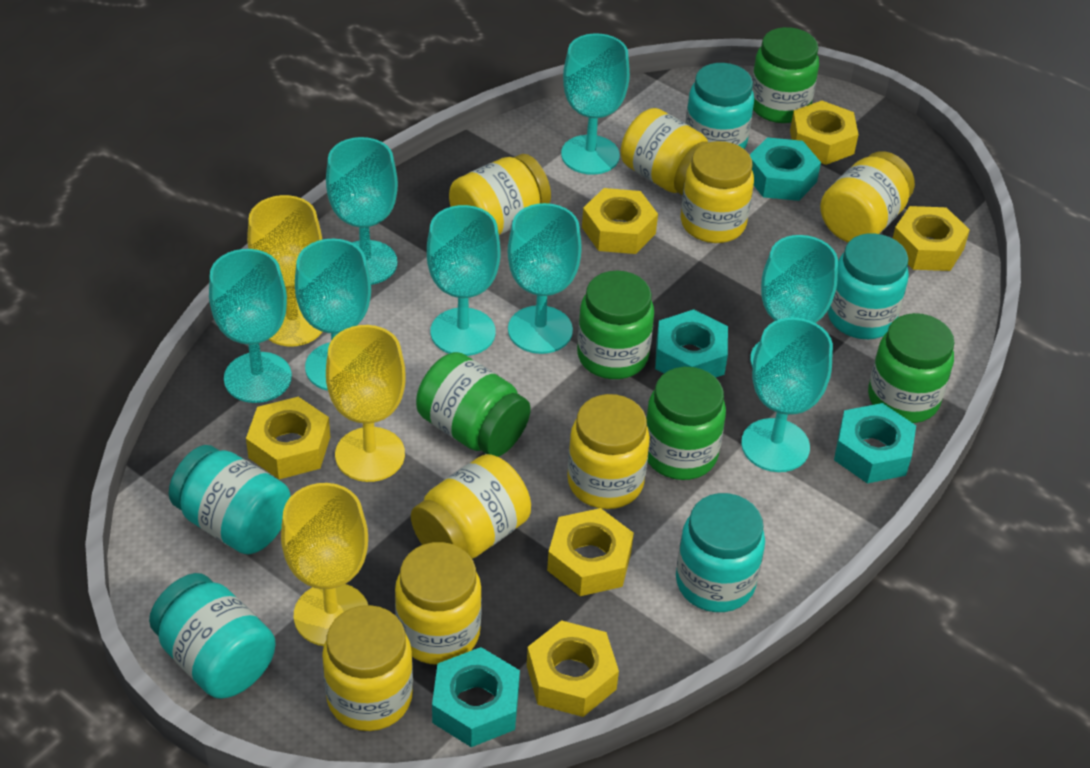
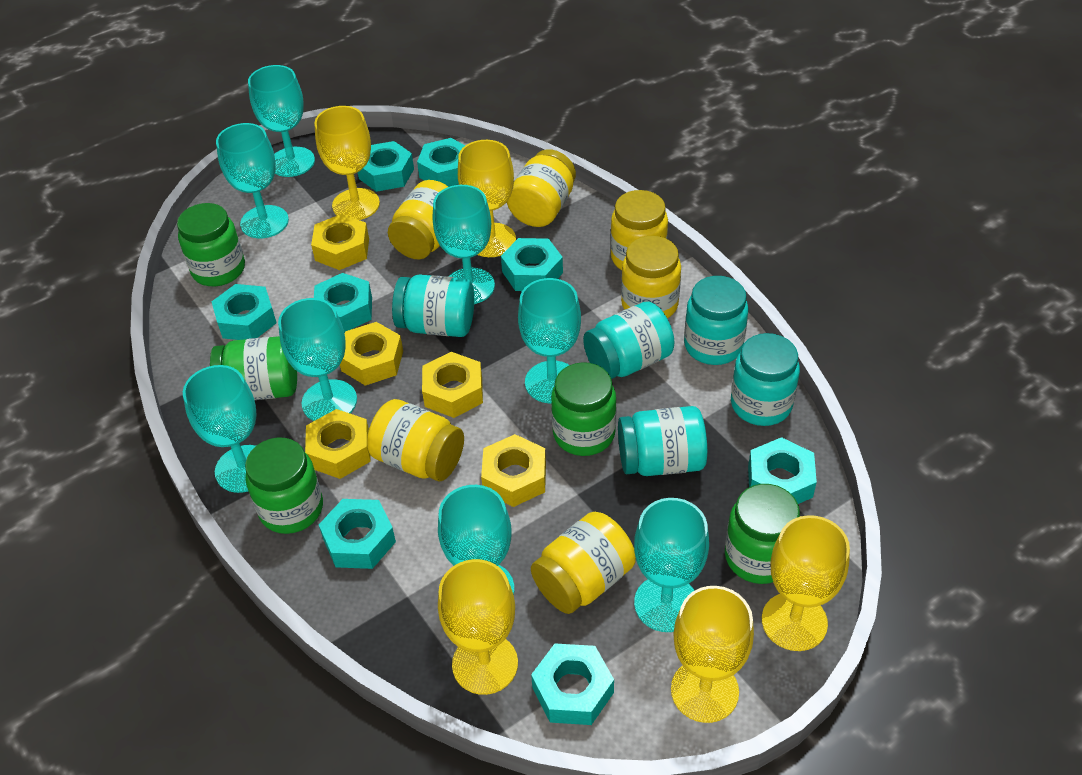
turquoise nut: 4 -> 8
yellow goblet: 3 -> 5
yellow jar: 8 -> 6
yellow nut: 6 -> 5

